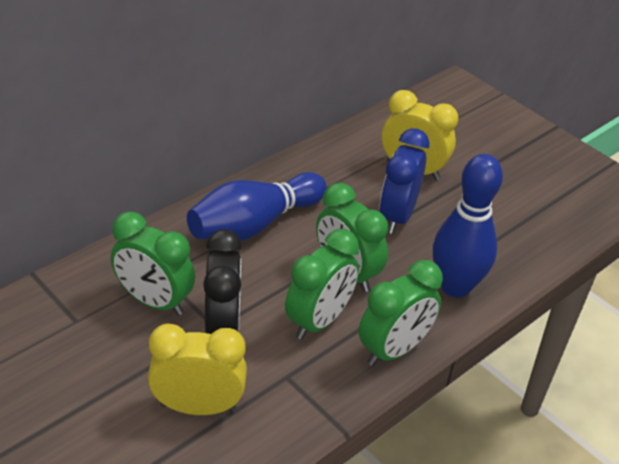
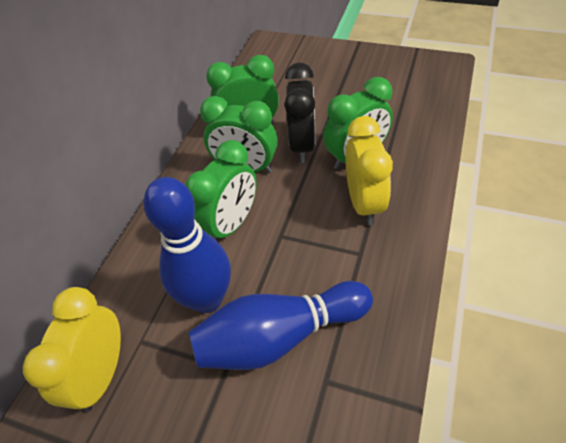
blue clock: 1 -> 0

